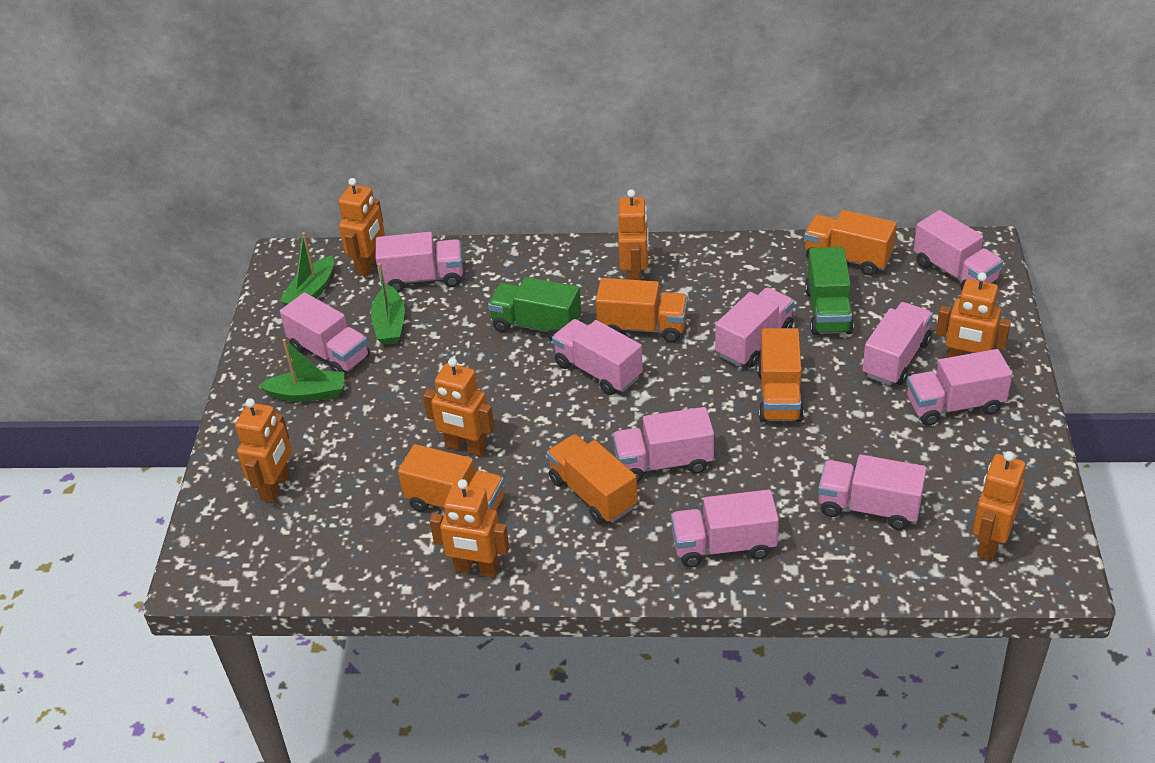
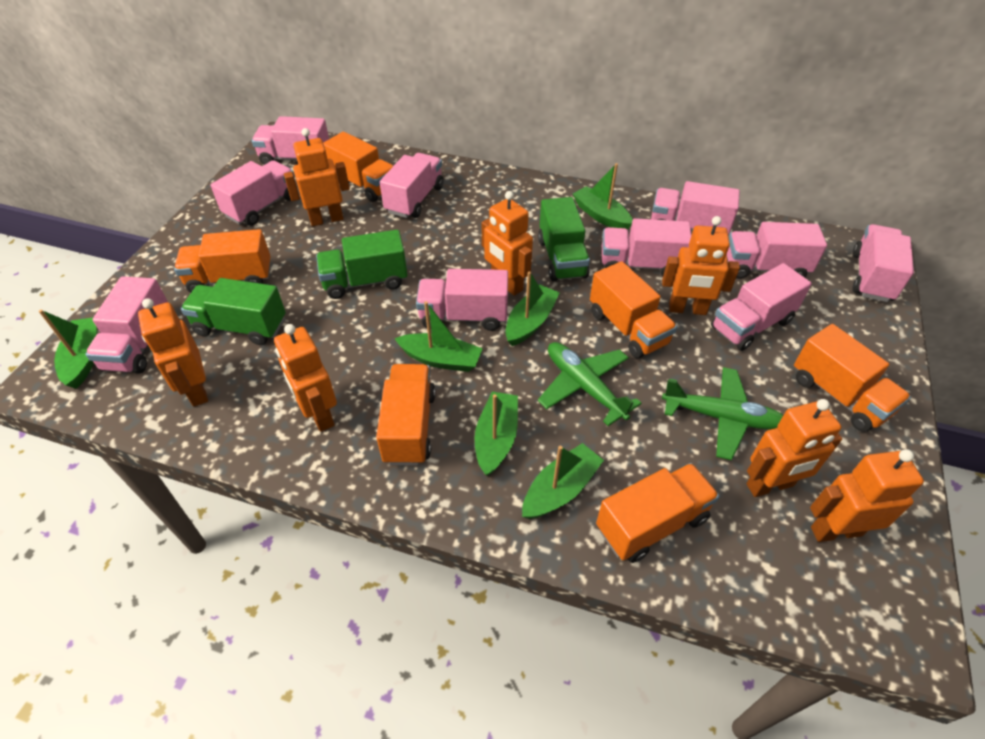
green boat: 3 -> 6
green plane: 0 -> 2
green truck: 2 -> 3
orange truck: 5 -> 6

